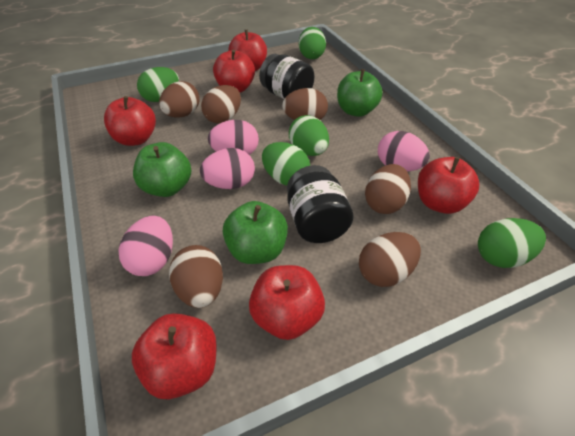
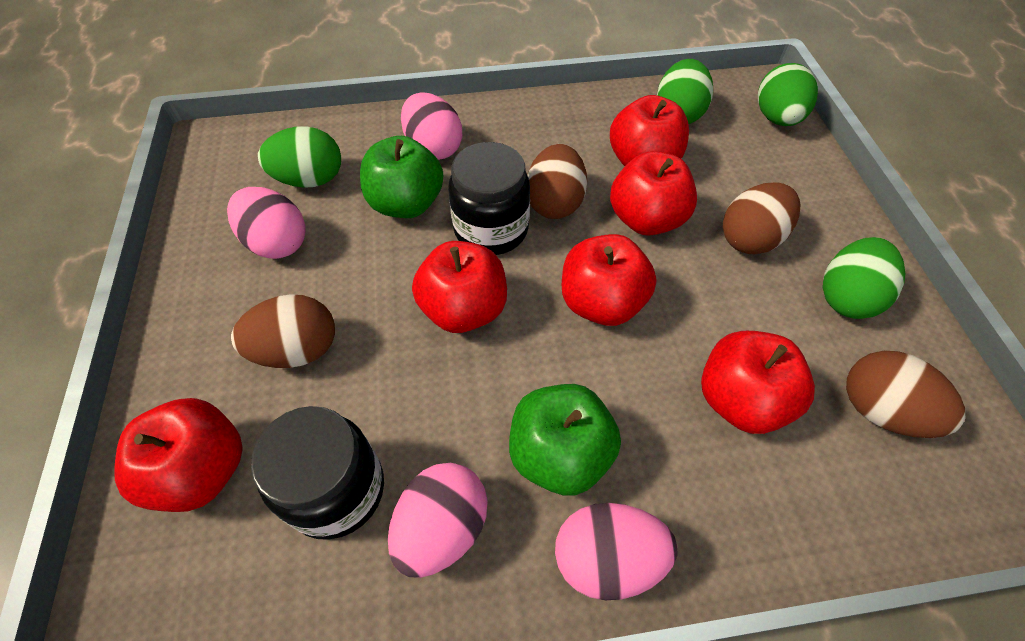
brown egg: 6 -> 4
green apple: 3 -> 2
green egg: 5 -> 4

